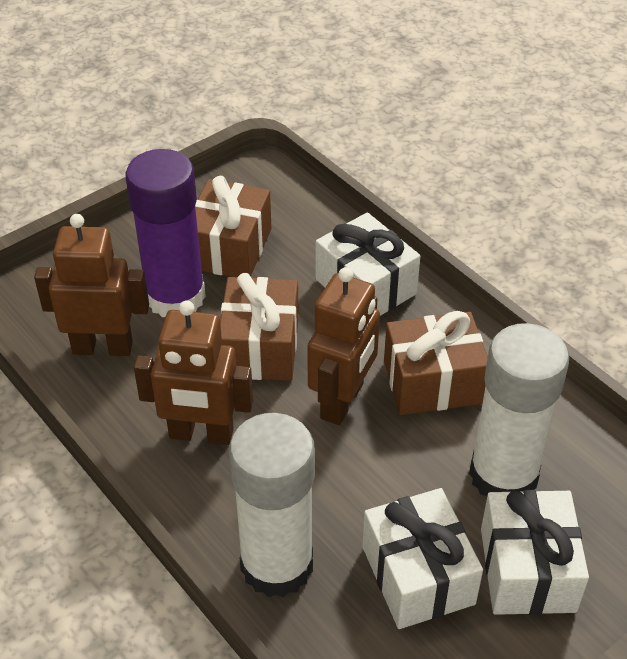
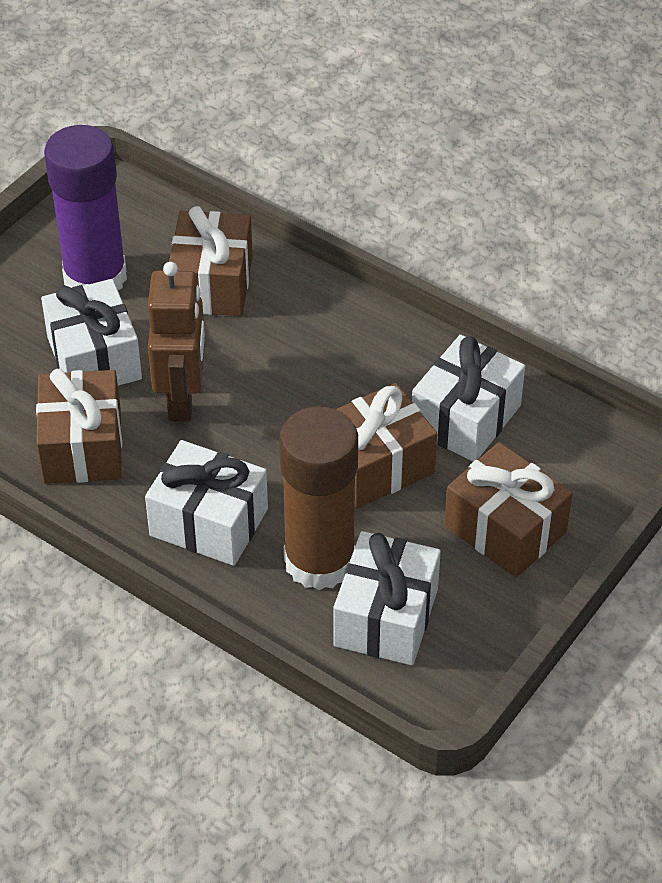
brown gift: 3 -> 4
brown glue stick: 0 -> 1
brown robot: 3 -> 1
white gift: 3 -> 4
white glue stick: 2 -> 0

